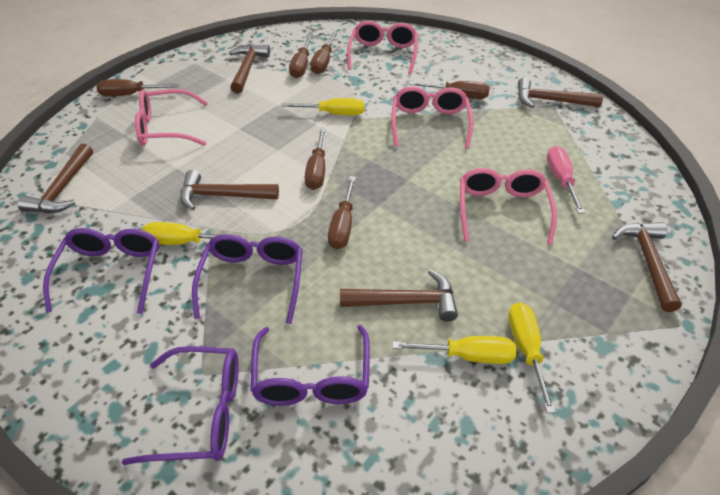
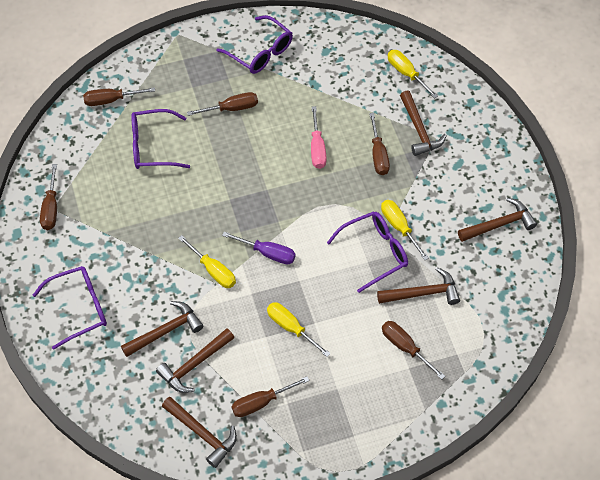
pink glasses: 4 -> 0
purple screwdriver: 0 -> 1

